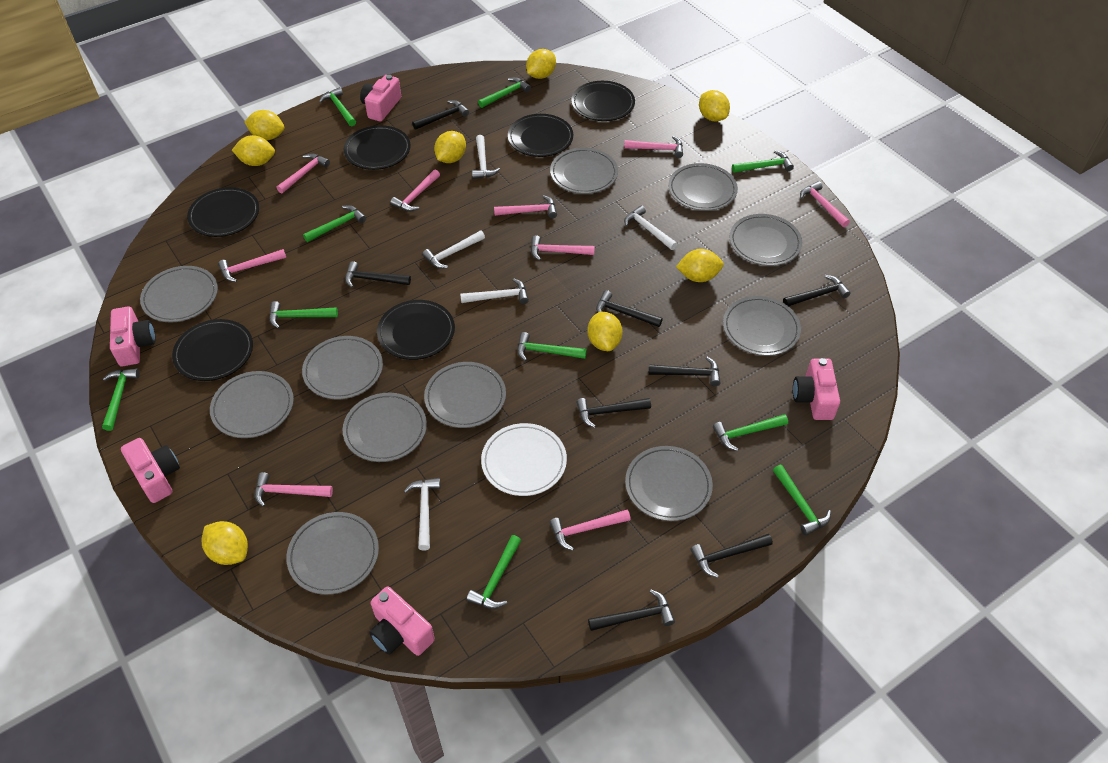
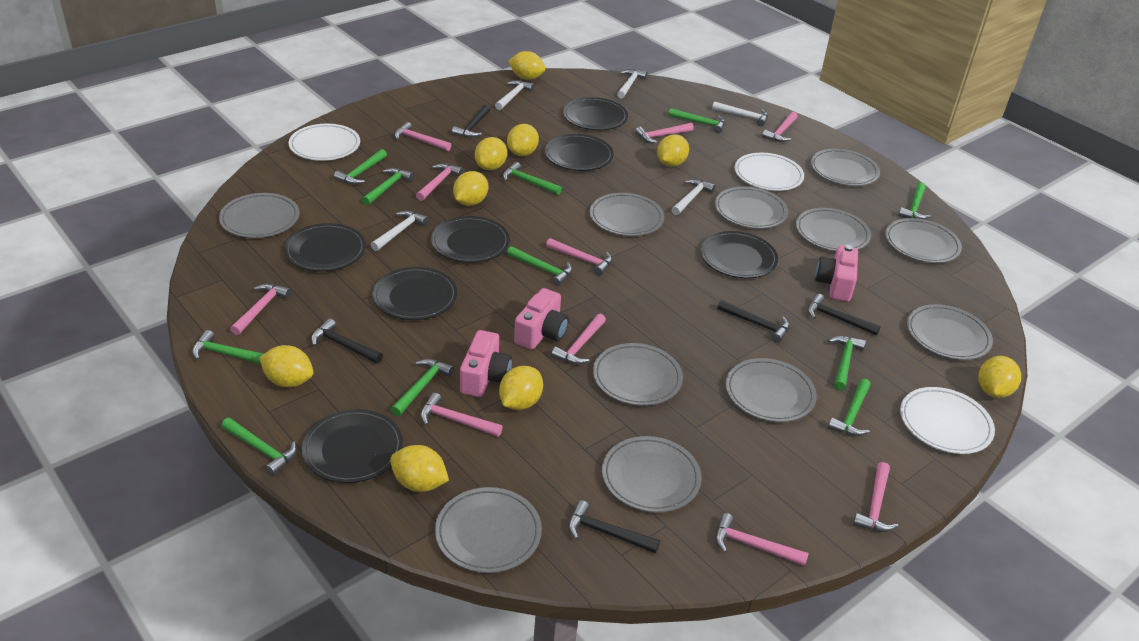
black hammer: 8 -> 5
black plate: 6 -> 7
green hammer: 10 -> 11
pink camera: 5 -> 3
pink hammer: 9 -> 10
white plate: 1 -> 3
yellow lemon: 8 -> 9

